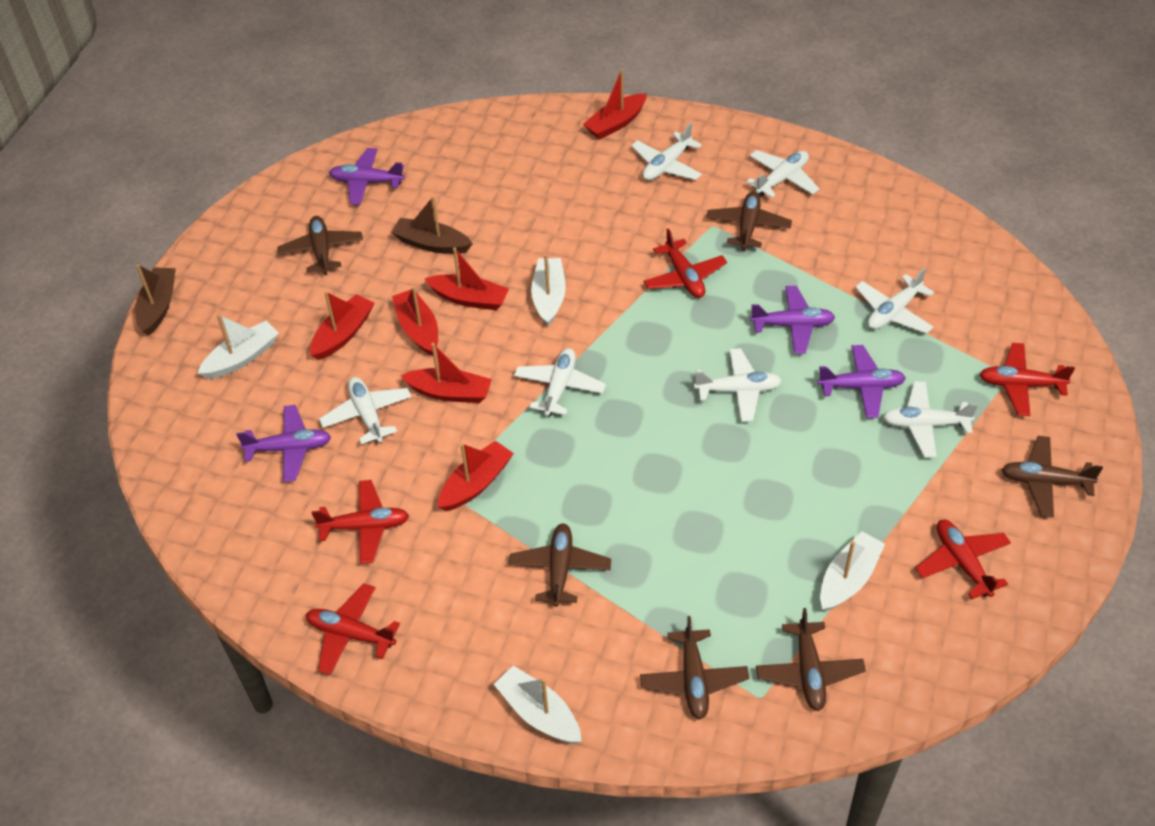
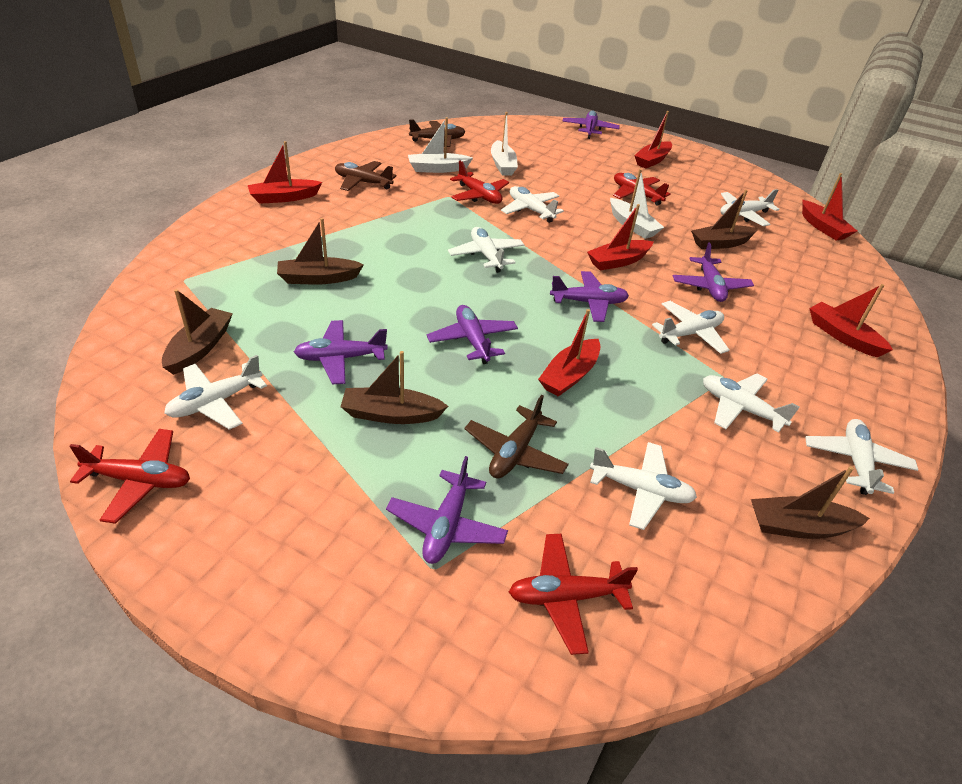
brown boat: 2 -> 5
brown plane: 6 -> 3
purple plane: 4 -> 6
red plane: 5 -> 4
white boat: 4 -> 3
white plane: 7 -> 8

